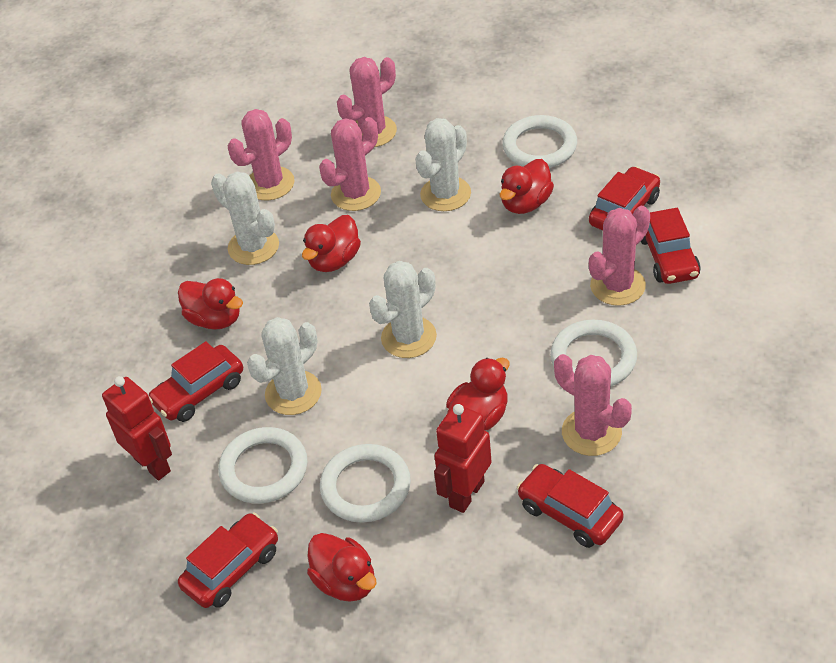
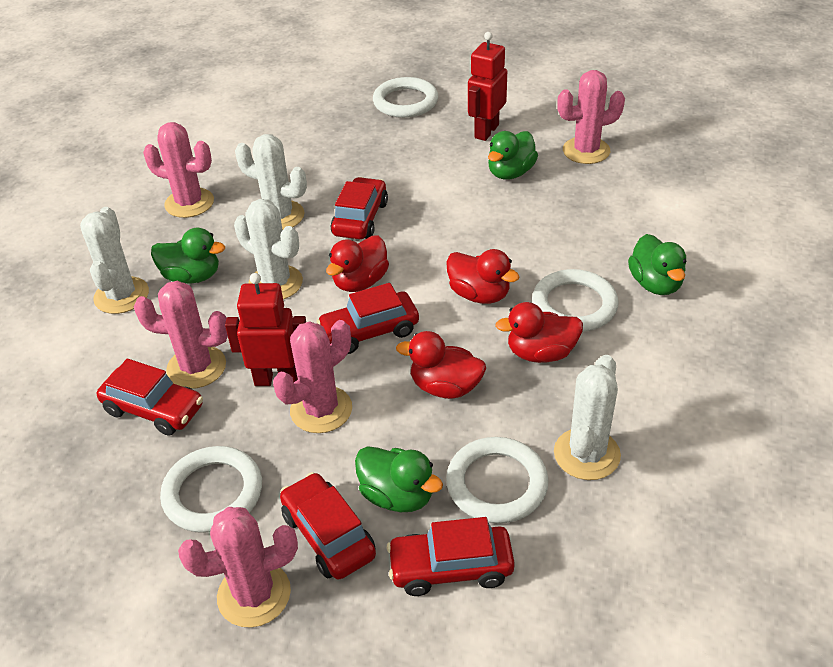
green duck: 0 -> 4
red duck: 5 -> 4

